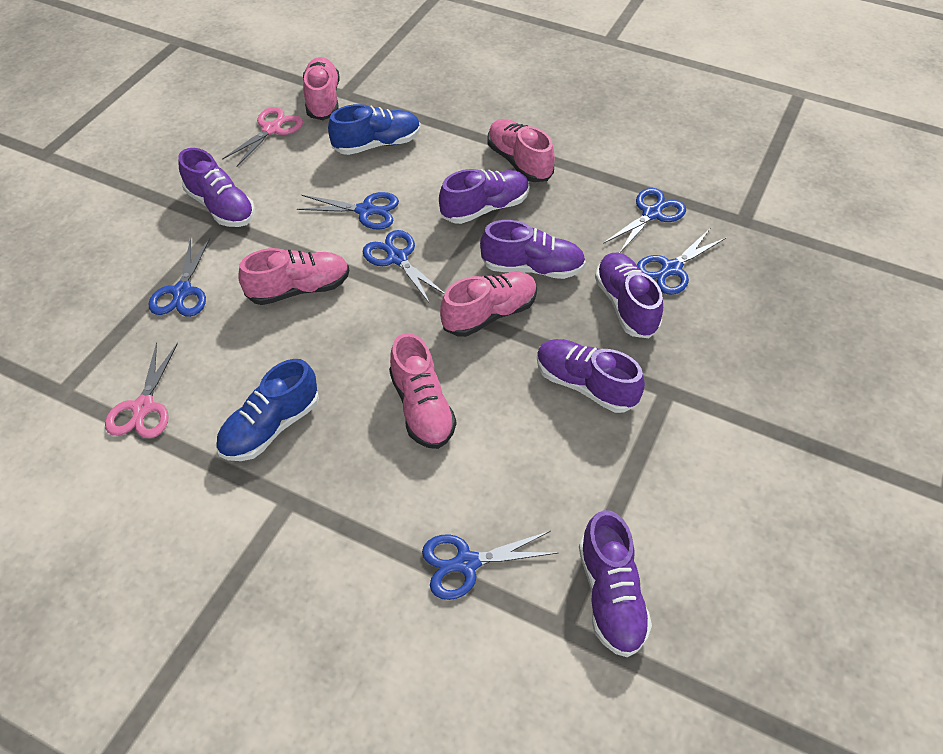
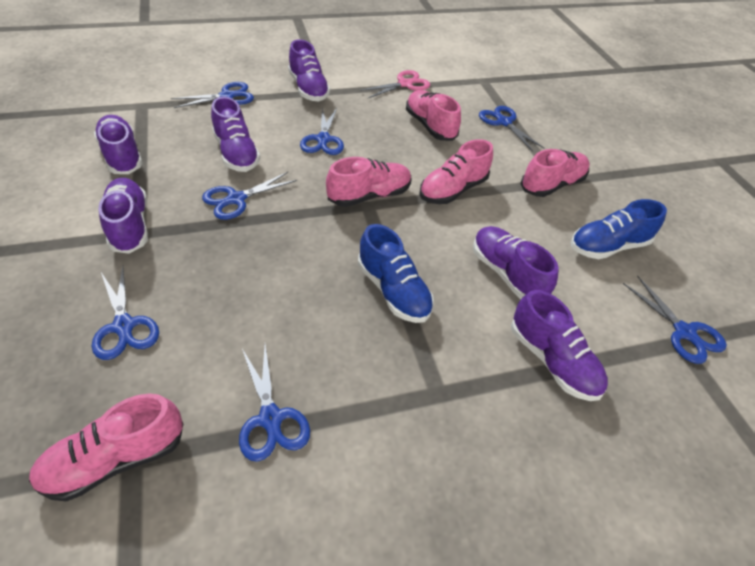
blue scissors: 6 -> 7
pink scissors: 2 -> 1

